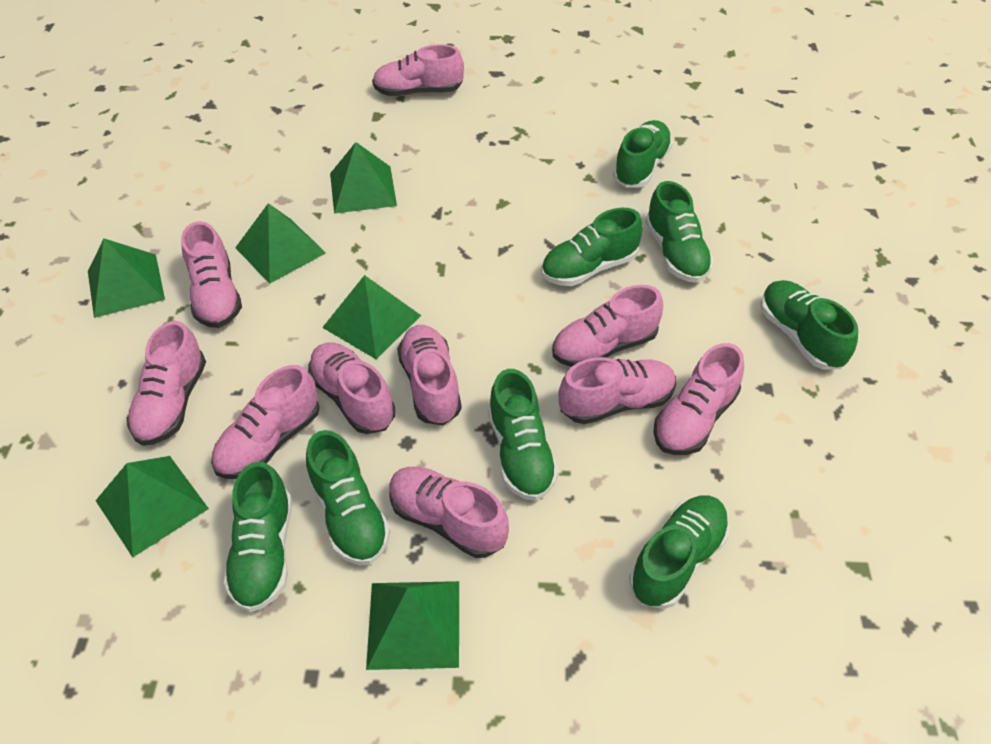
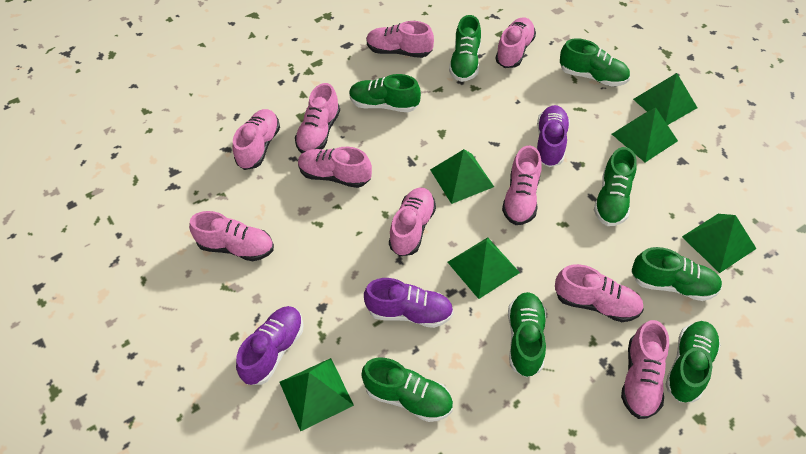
purple shoe: 0 -> 3

